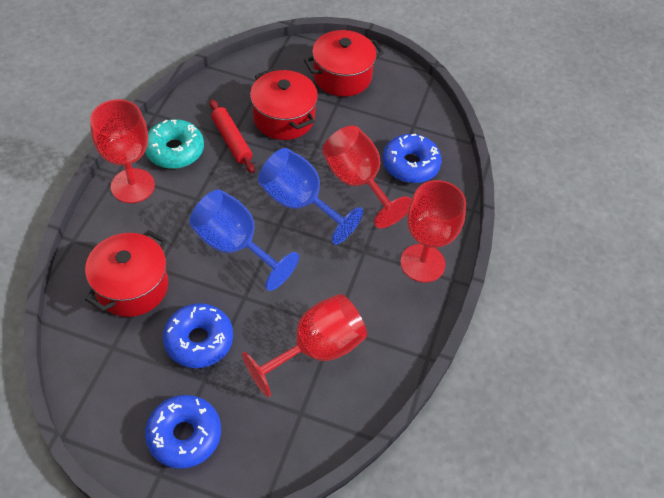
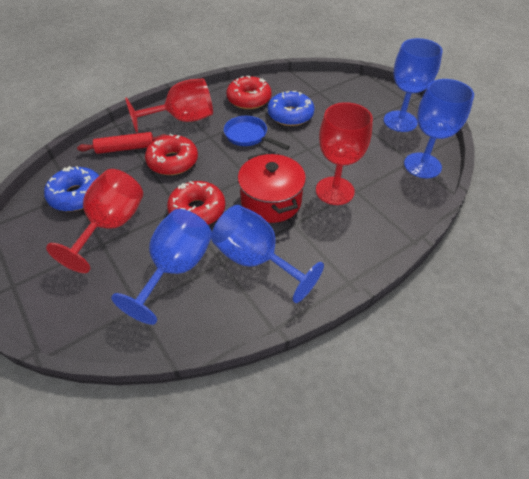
blue donut: 3 -> 2
blue goblet: 2 -> 4
blue pan: 0 -> 1
red donut: 0 -> 3
red goblet: 4 -> 3
red pot: 3 -> 1
turquoise donut: 1 -> 0

